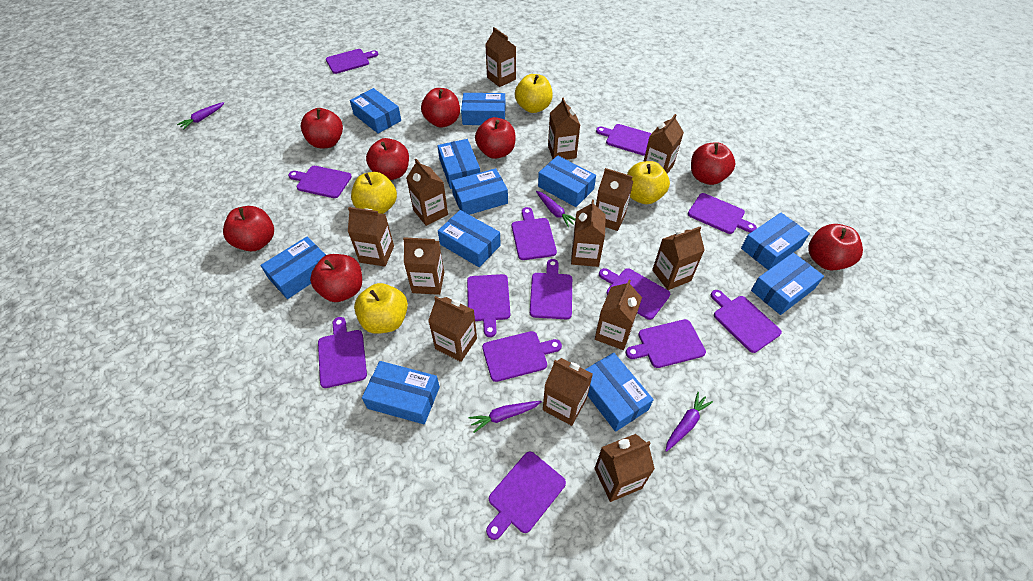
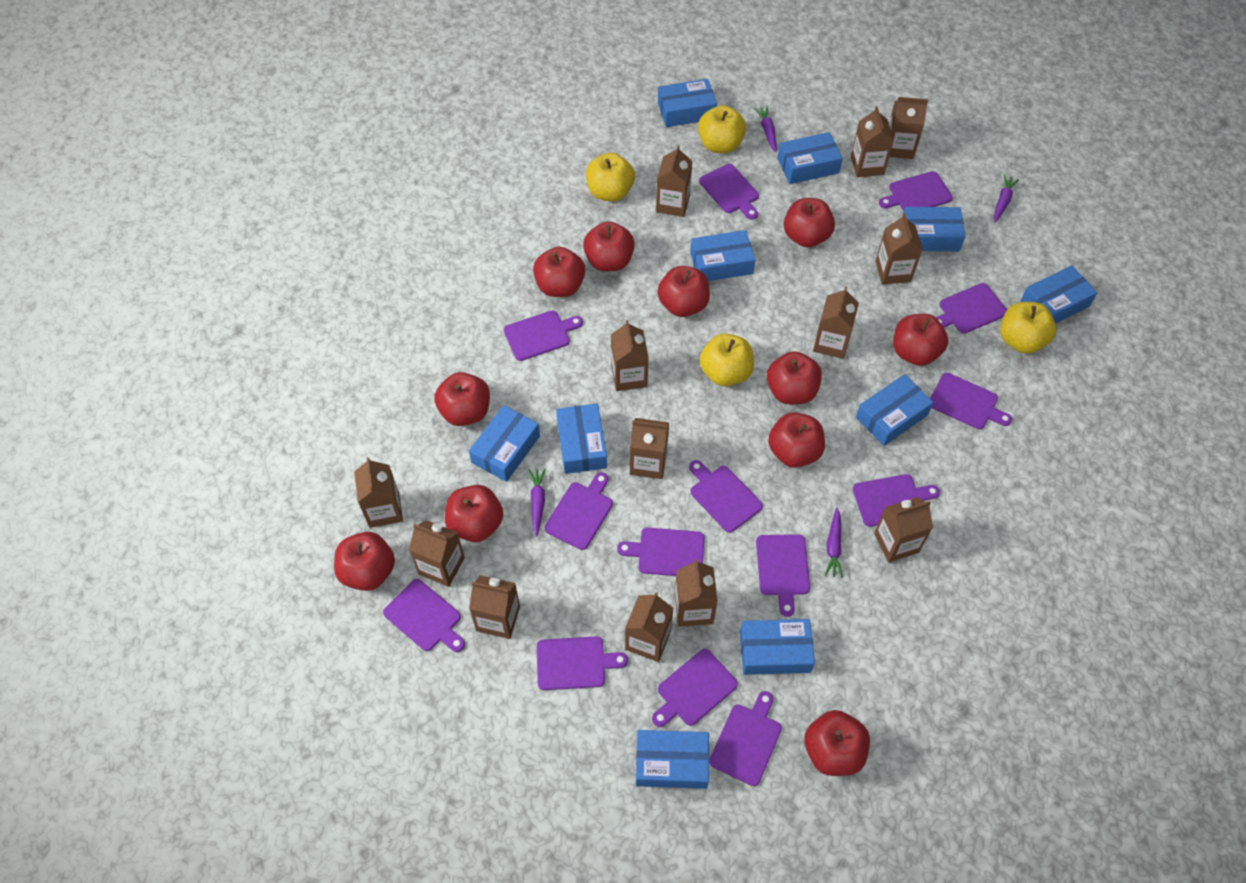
blue box: 11 -> 10
purple cutting board: 13 -> 14
red apple: 8 -> 11

